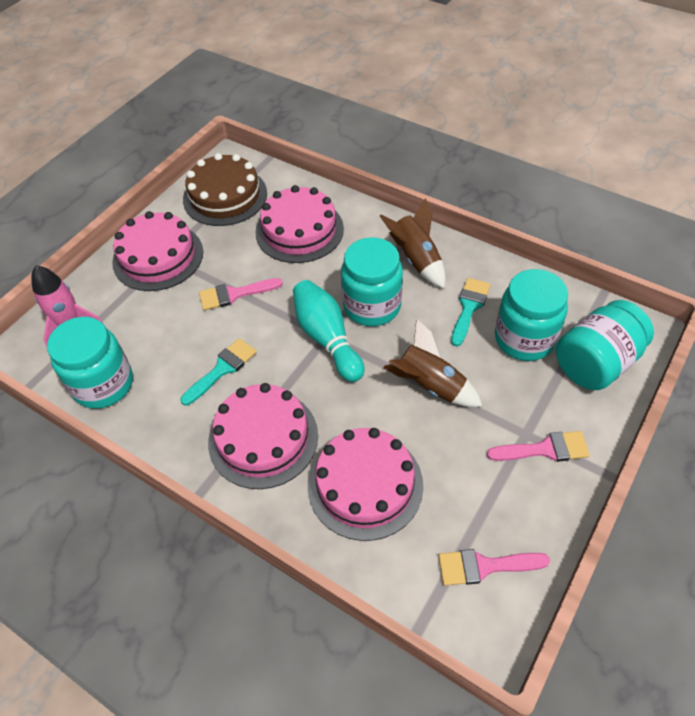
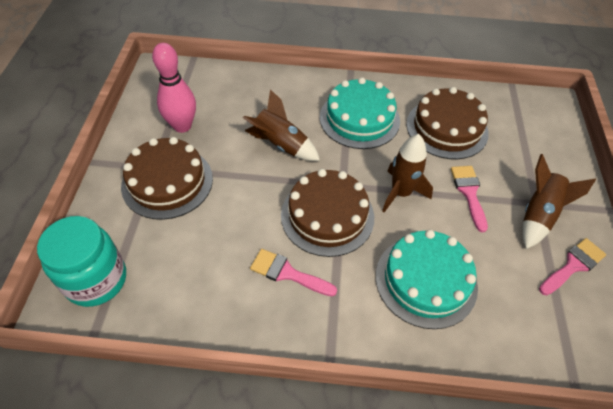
brown cake: 1 -> 3
brown rocket: 2 -> 3
pink bowling pin: 0 -> 1
pink cake: 4 -> 0
pink rocket: 1 -> 0
turquoise bowling pin: 1 -> 0
turquoise brush: 2 -> 0
turquoise cake: 0 -> 2
turquoise jar: 4 -> 1

